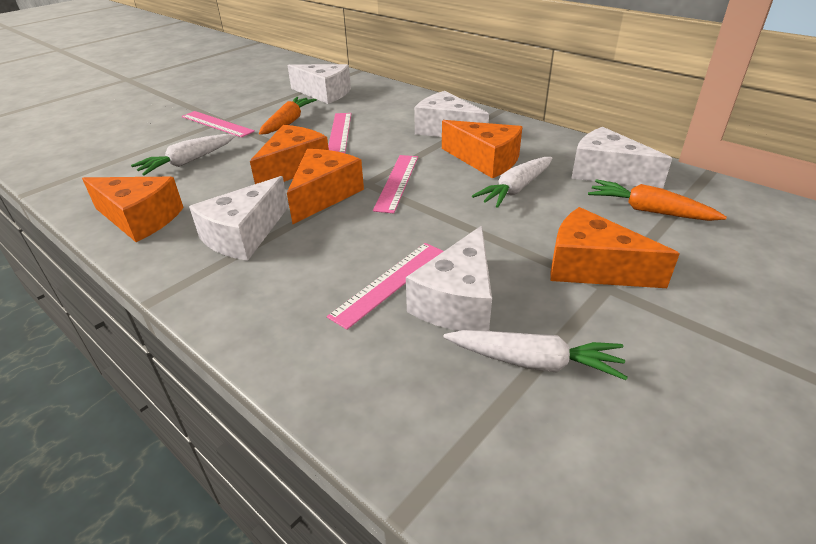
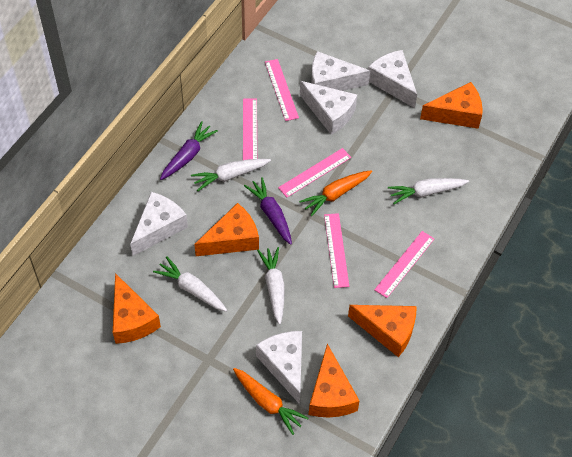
pink ruler: 4 -> 5
purple carrot: 0 -> 2
white carrot: 3 -> 4

